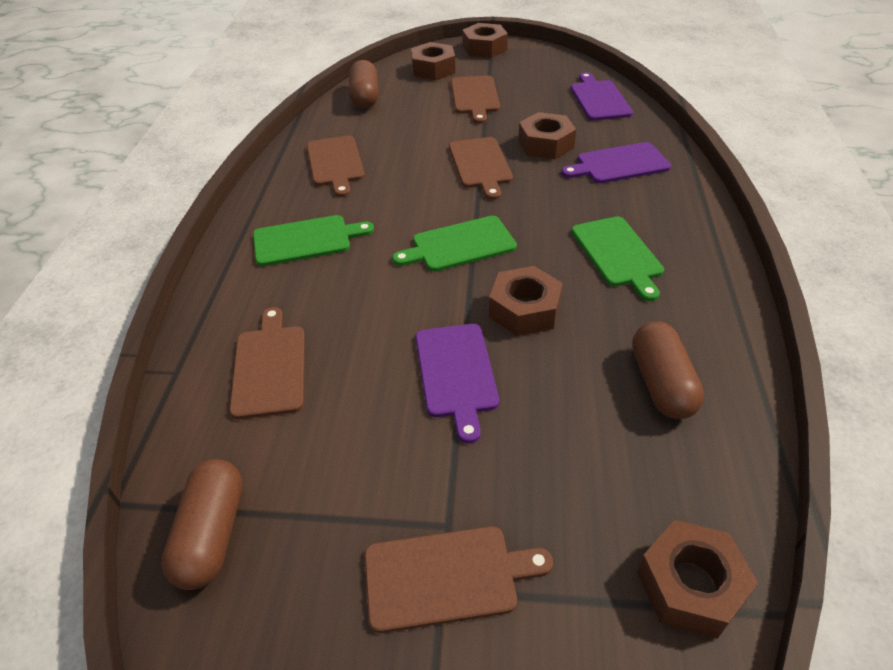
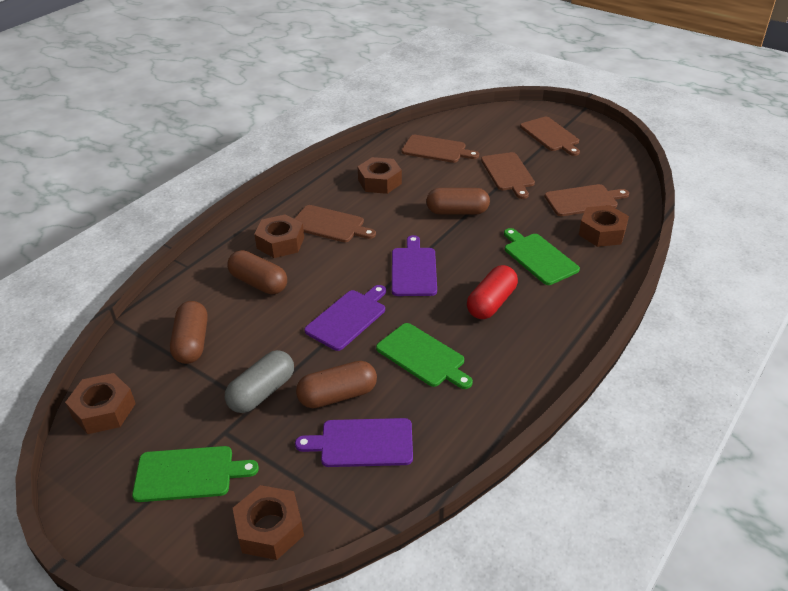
brown capsule: 3 -> 4
grey capsule: 0 -> 1
red capsule: 0 -> 1

